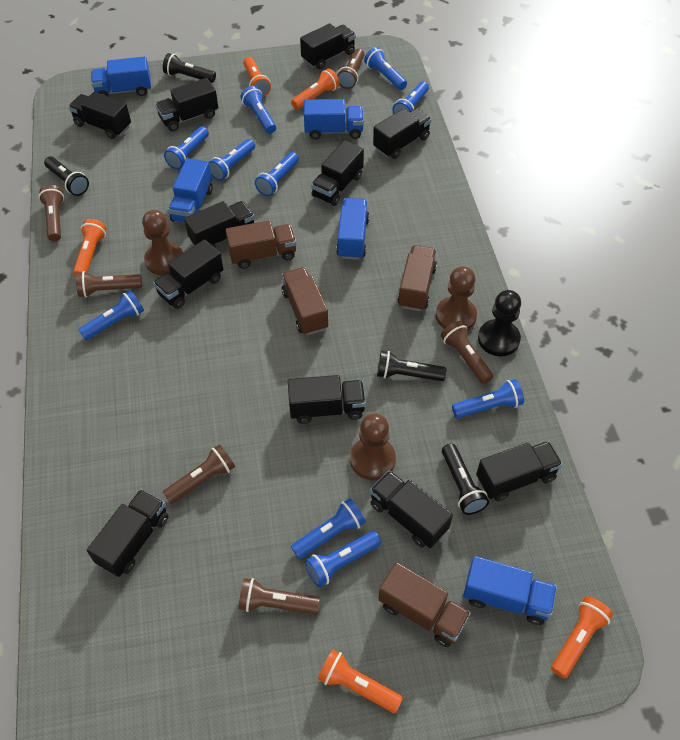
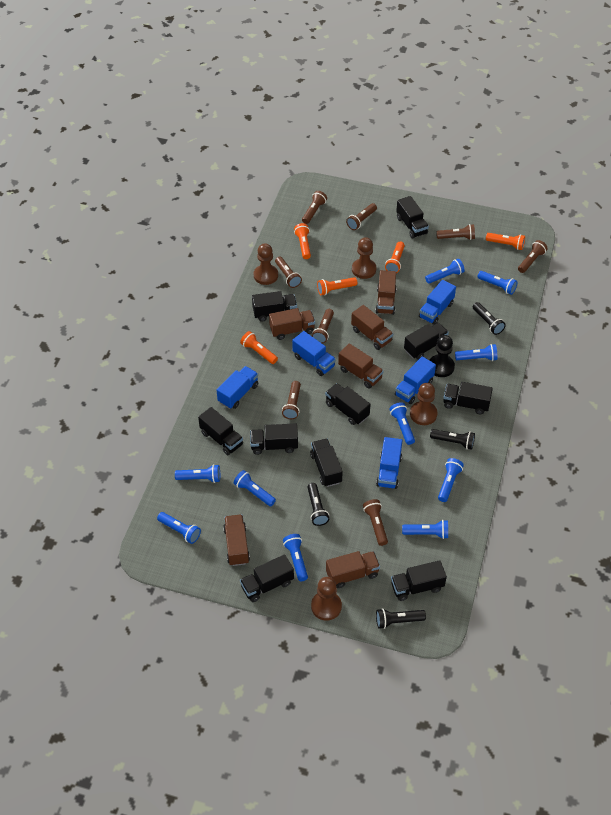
black truck: 11 -> 10
brown flashlight: 6 -> 8
brown pawn: 3 -> 4
brown truck: 4 -> 6

